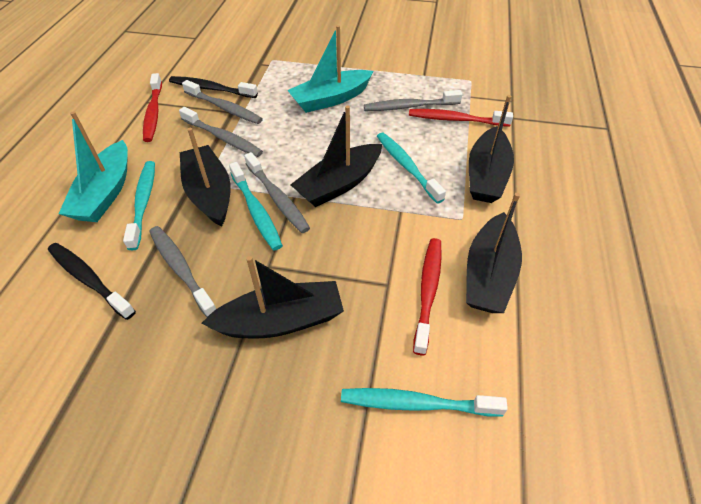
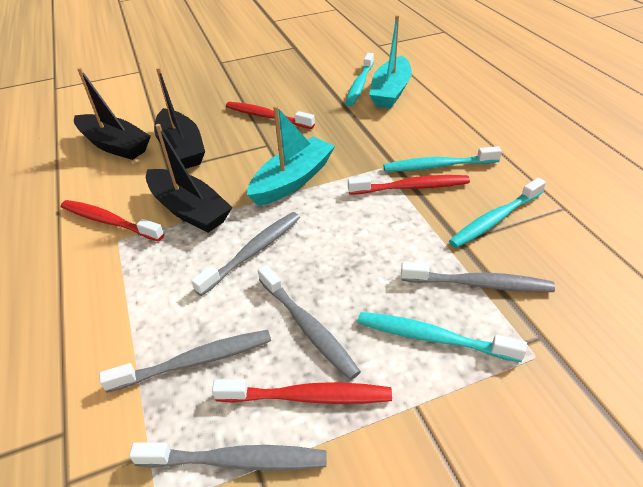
black boat: 5 -> 3
black toothbrush: 2 -> 0
red toothbrush: 3 -> 4

